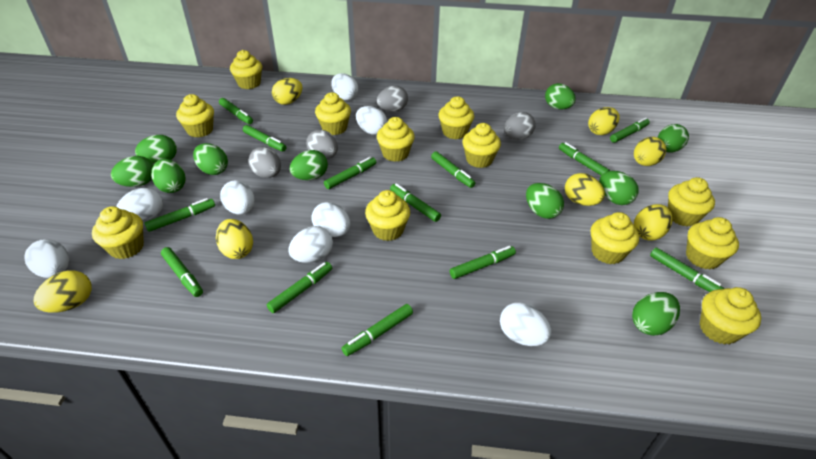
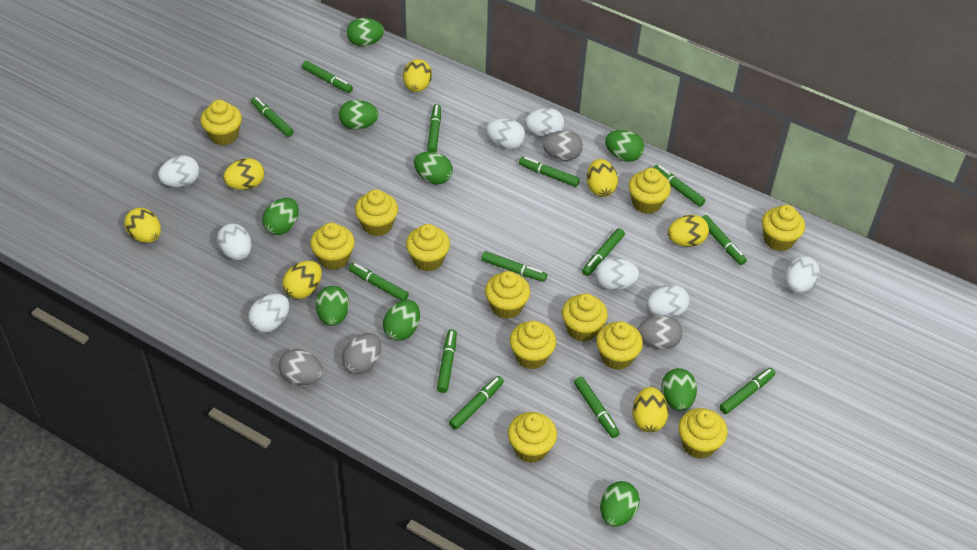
green egg: 10 -> 9

